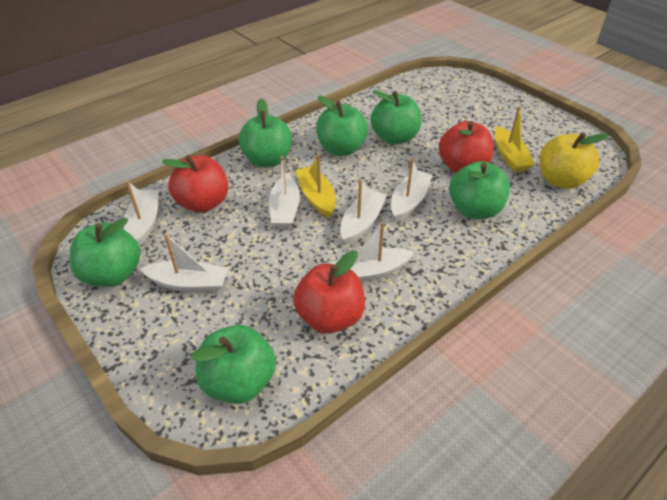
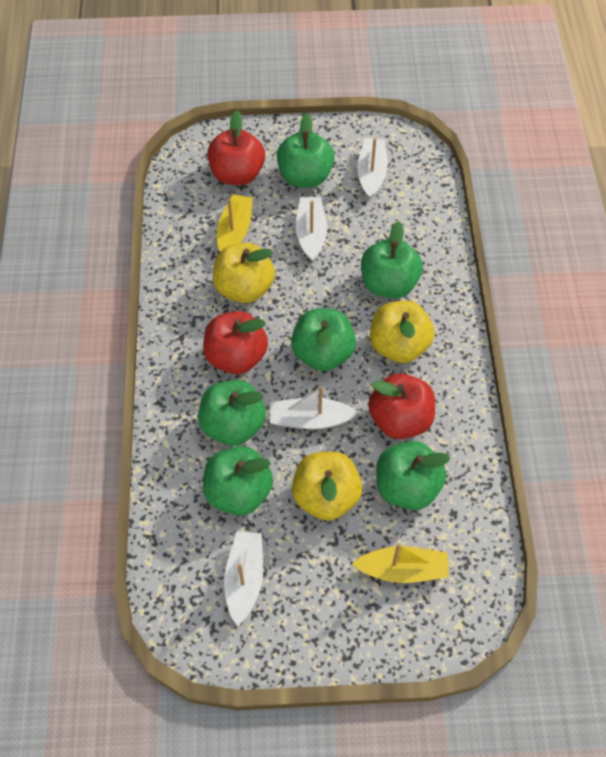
white boat: 6 -> 4
yellow apple: 1 -> 3

